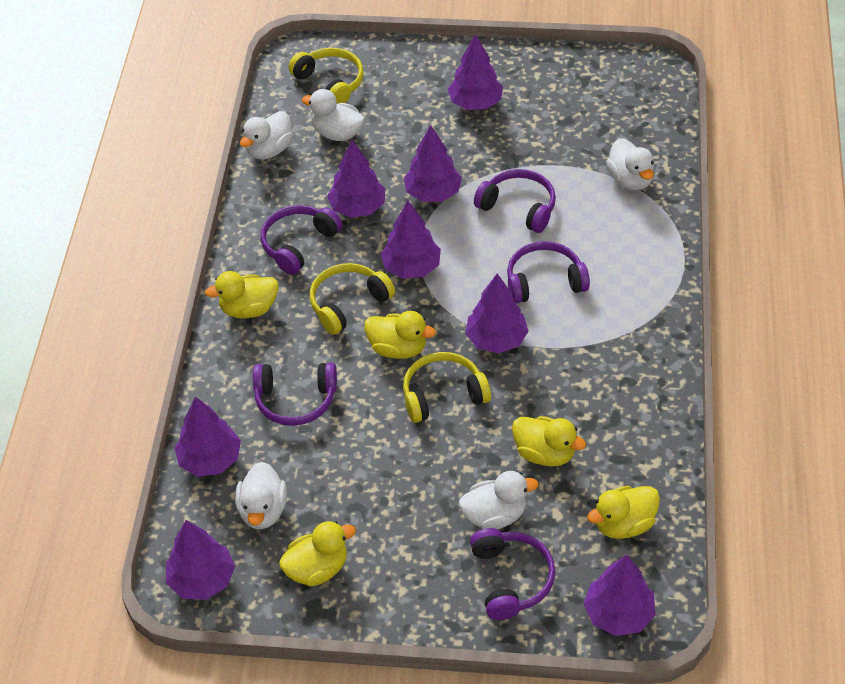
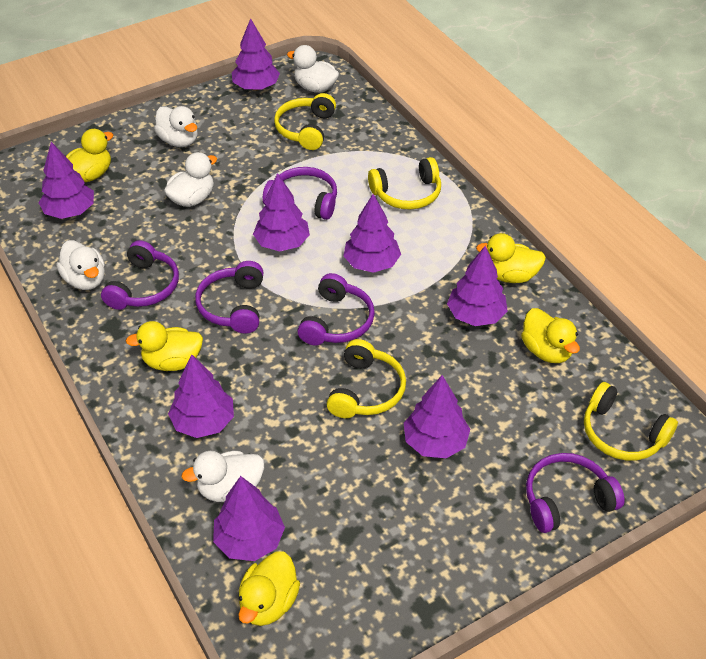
yellow headphones: 3 -> 4

